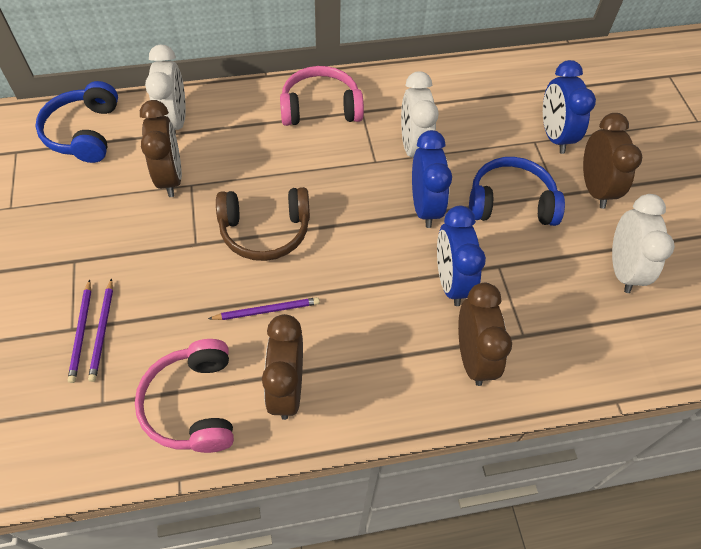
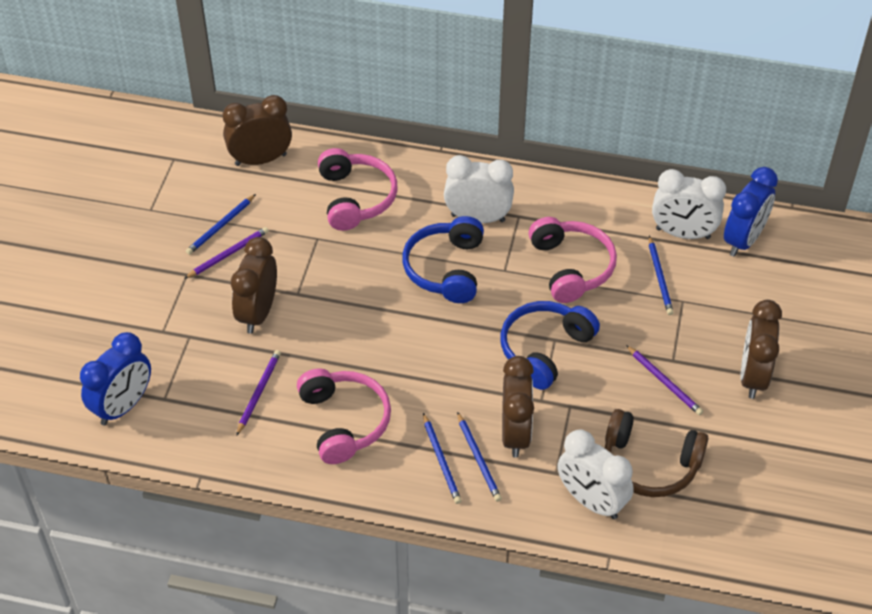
blue clock: 3 -> 2
blue pencil: 0 -> 4
pink headphones: 2 -> 3

